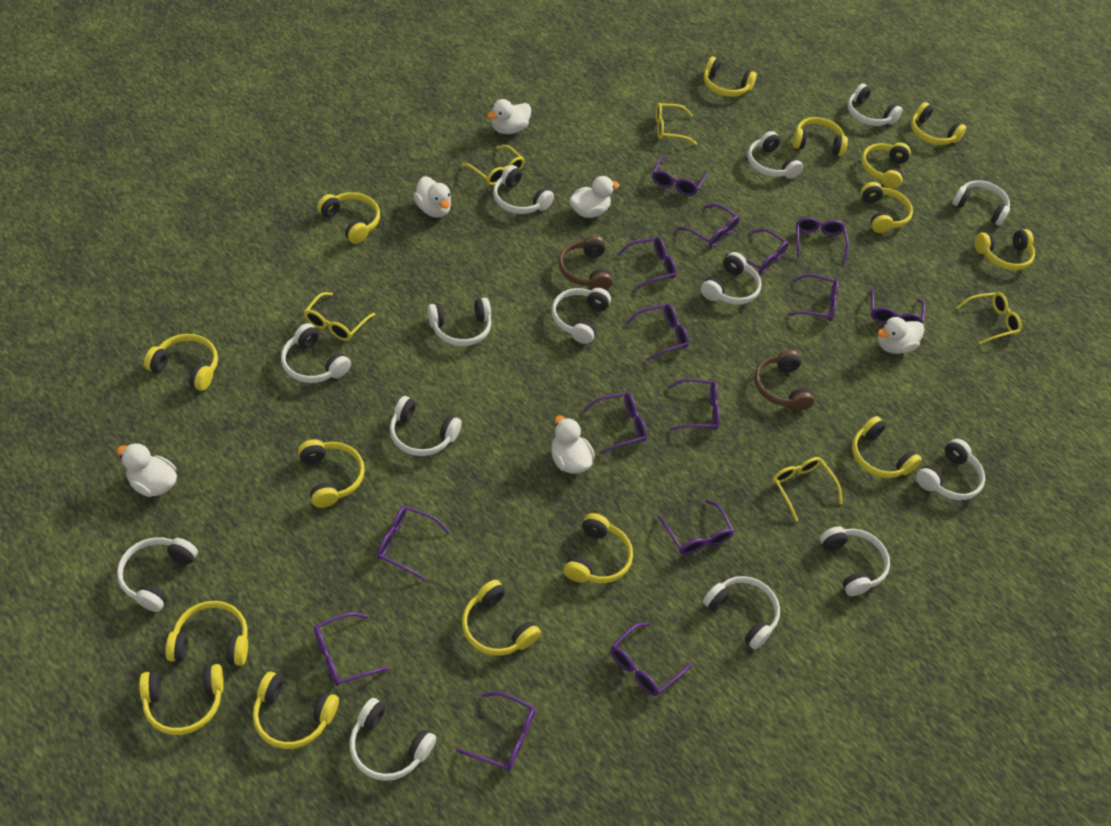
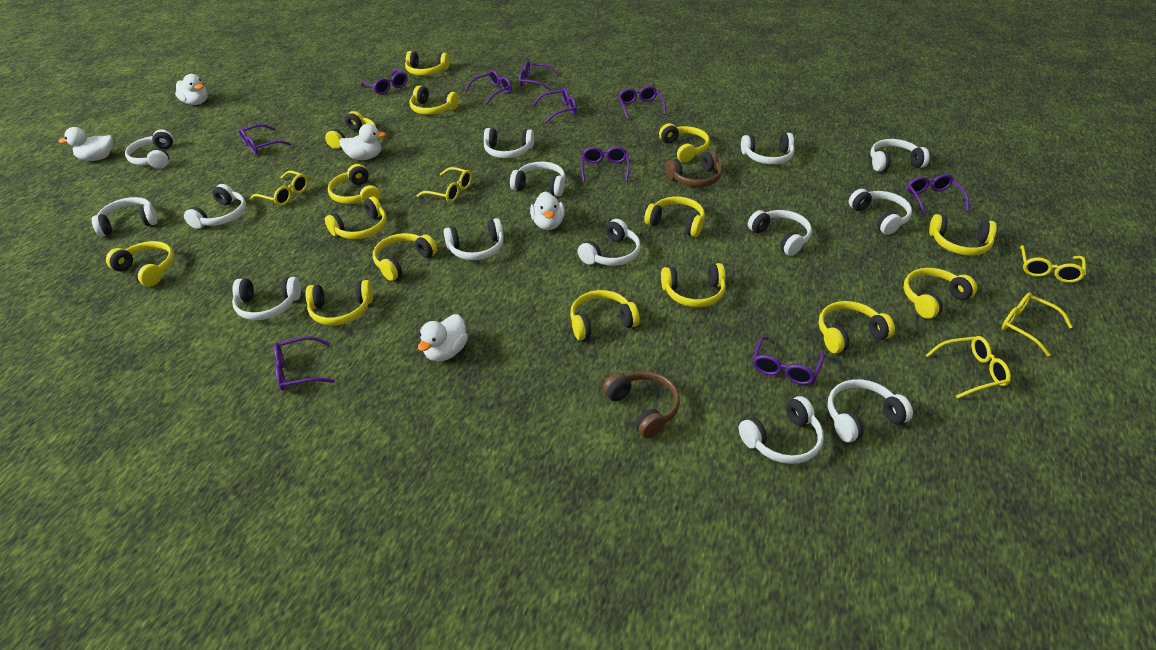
purple glasses: 15 -> 10
white duck: 6 -> 5

